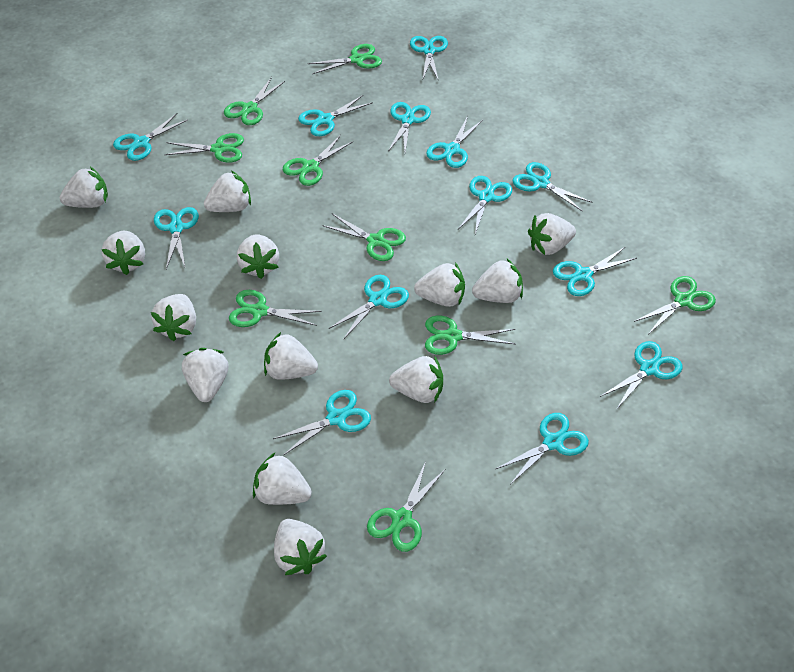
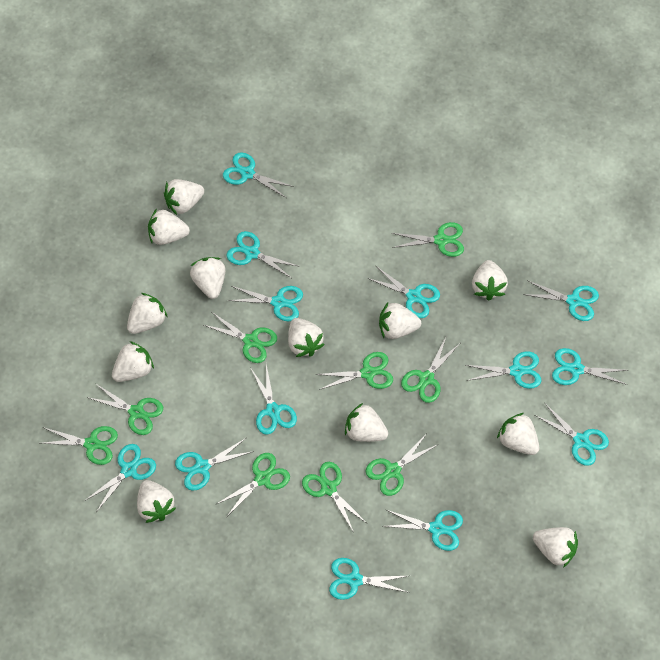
white strawberry: 13 -> 12

